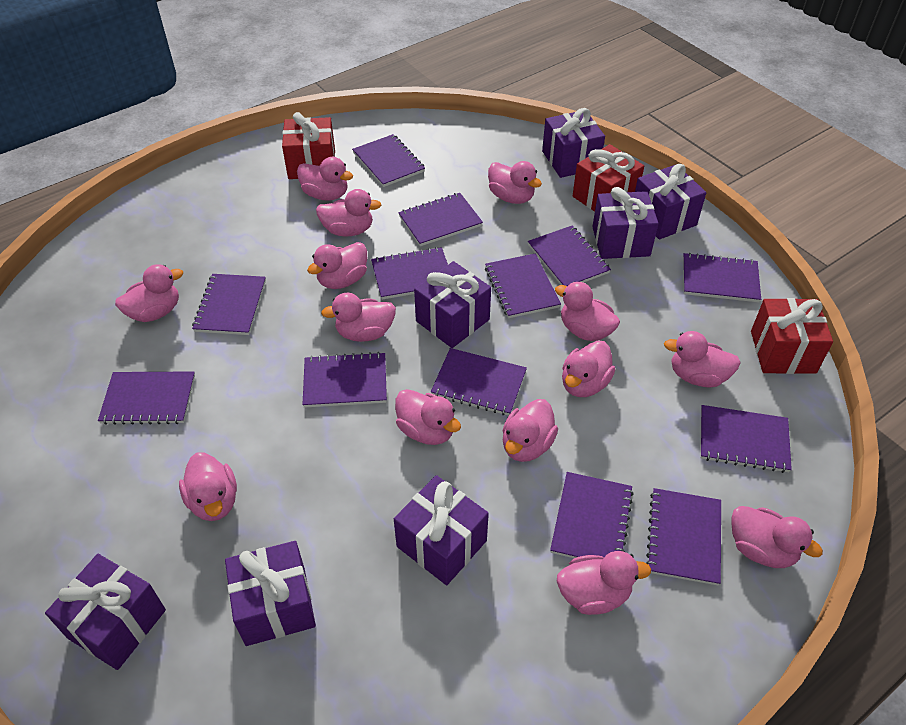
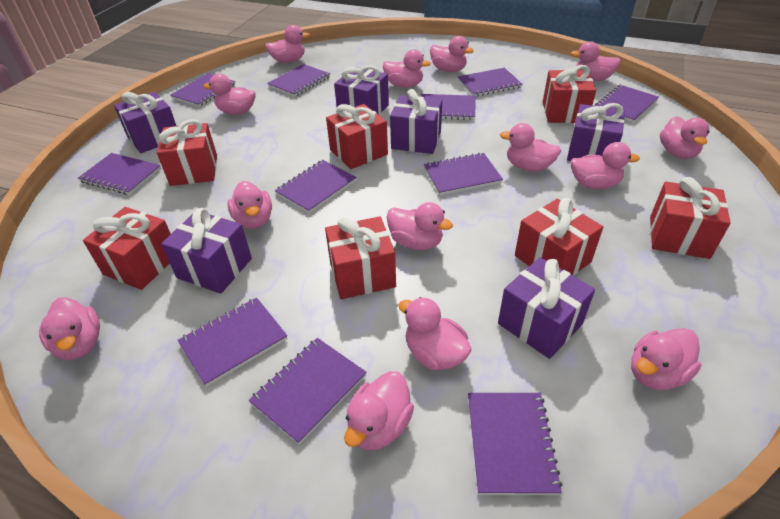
purple gift: 7 -> 6
purple notebook: 13 -> 11
red gift: 3 -> 7

